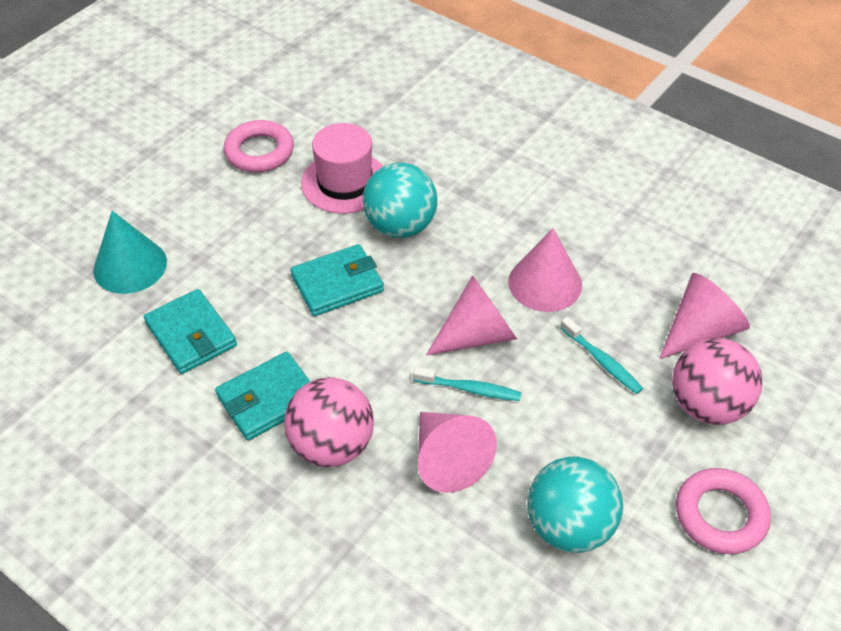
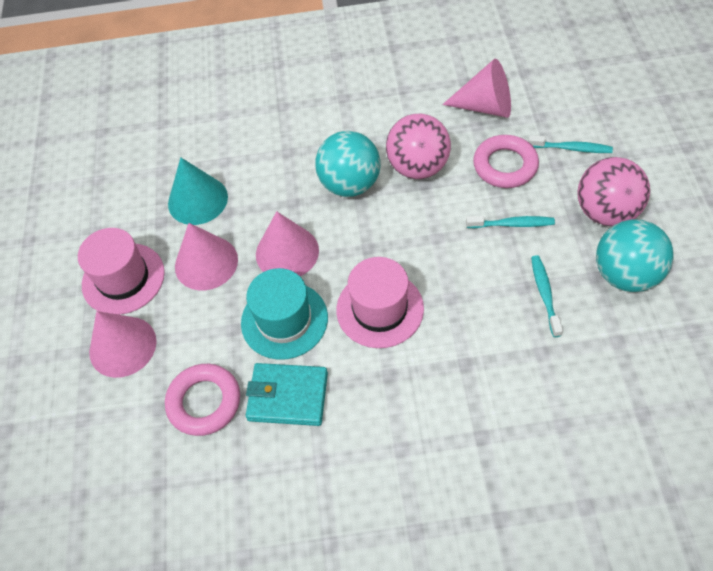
pink hat: 1 -> 2
turquoise hat: 0 -> 1
turquoise toothbrush: 2 -> 3
turquoise wallet: 3 -> 1

